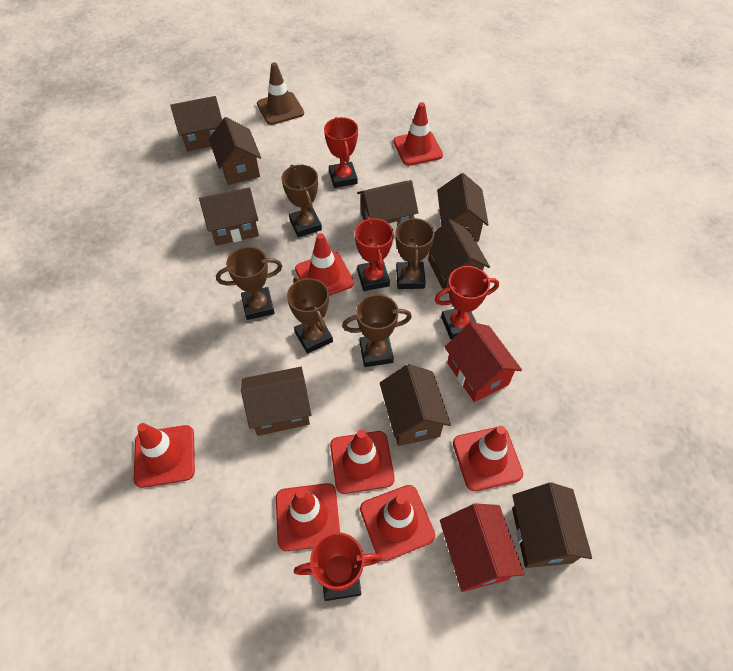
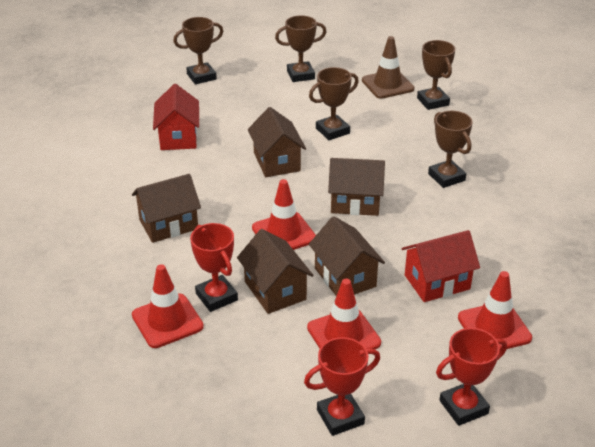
brown house: 9 -> 5
red traffic cone: 7 -> 4
red trophy: 4 -> 3

